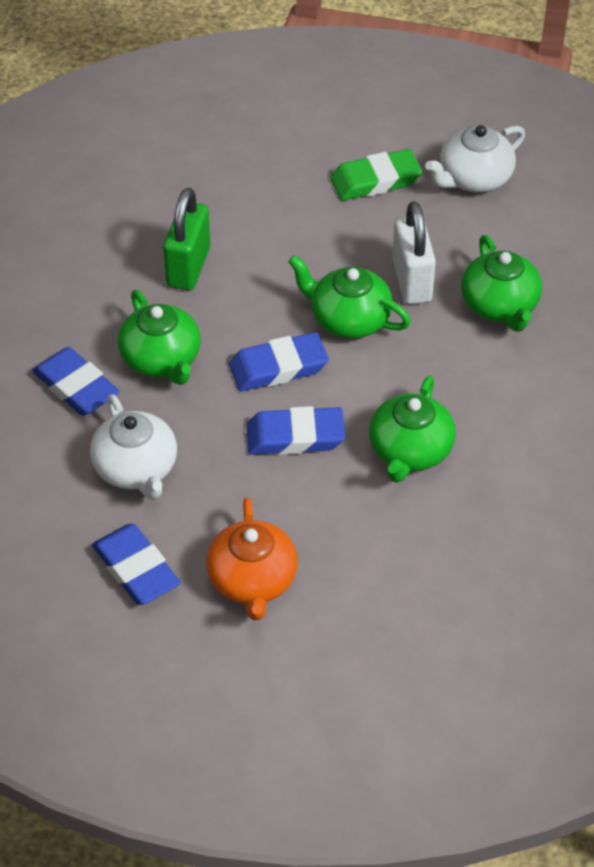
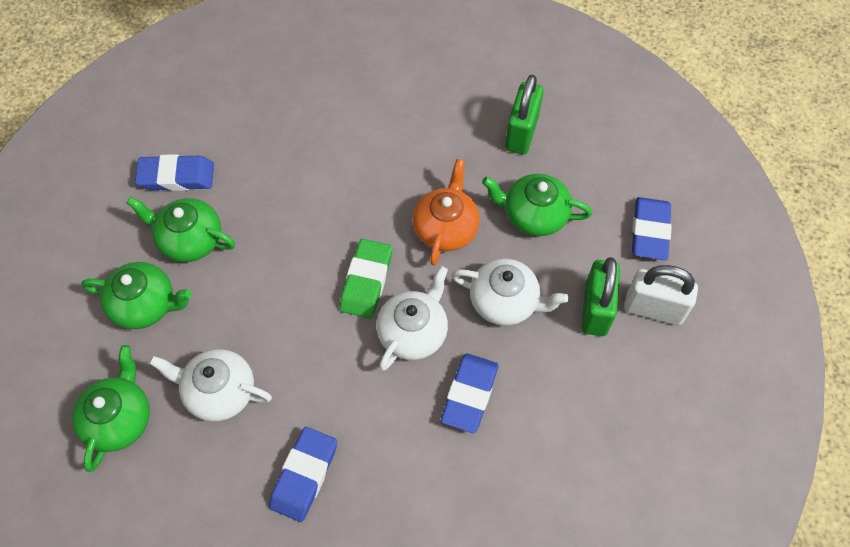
green padlock: 1 -> 2
white teapot: 2 -> 3

